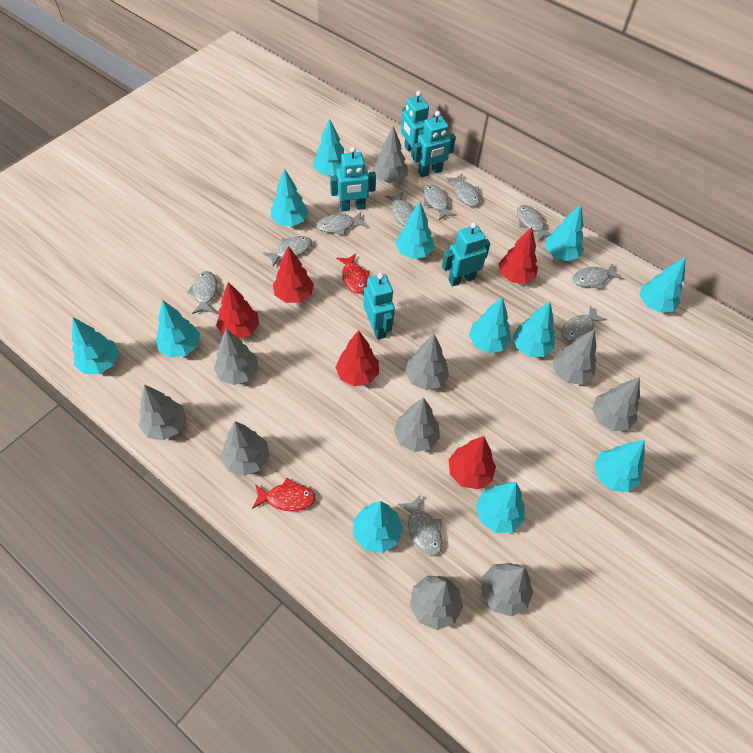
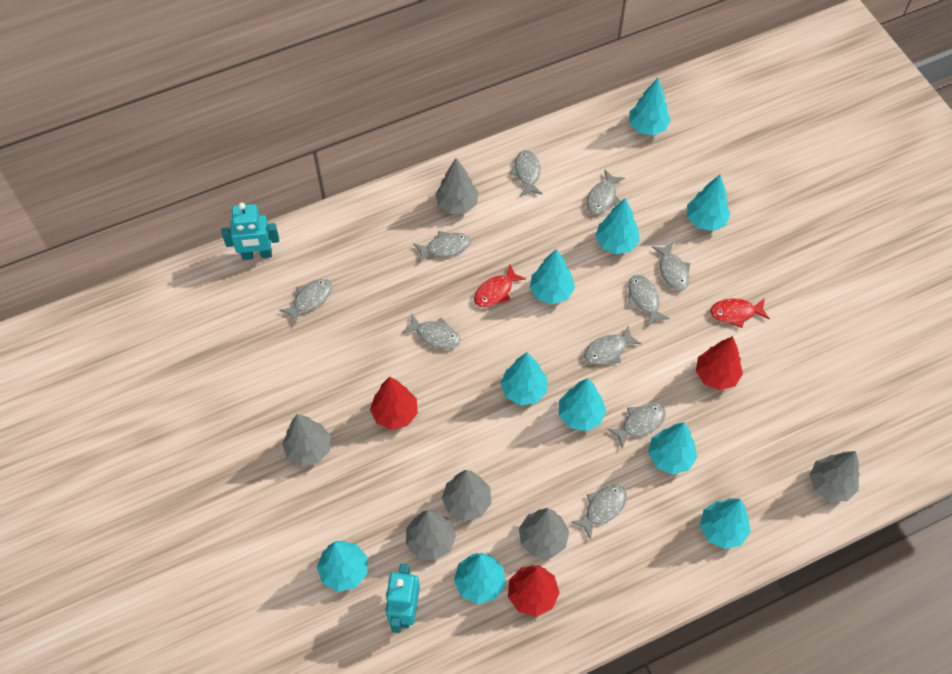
grey tree: 10 -> 6
red tree: 5 -> 3
turquoise robot: 5 -> 2
turquoise tree: 12 -> 10

